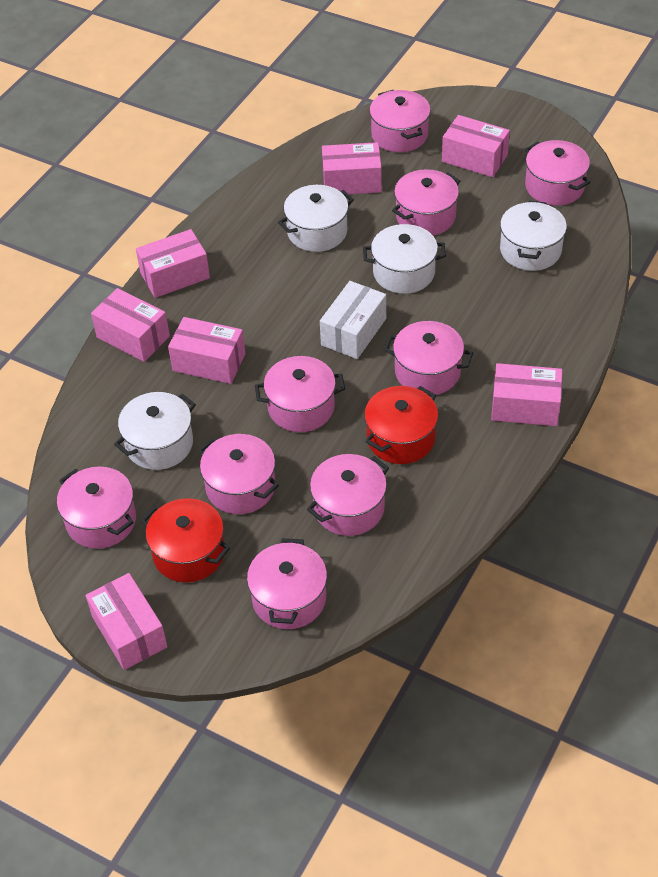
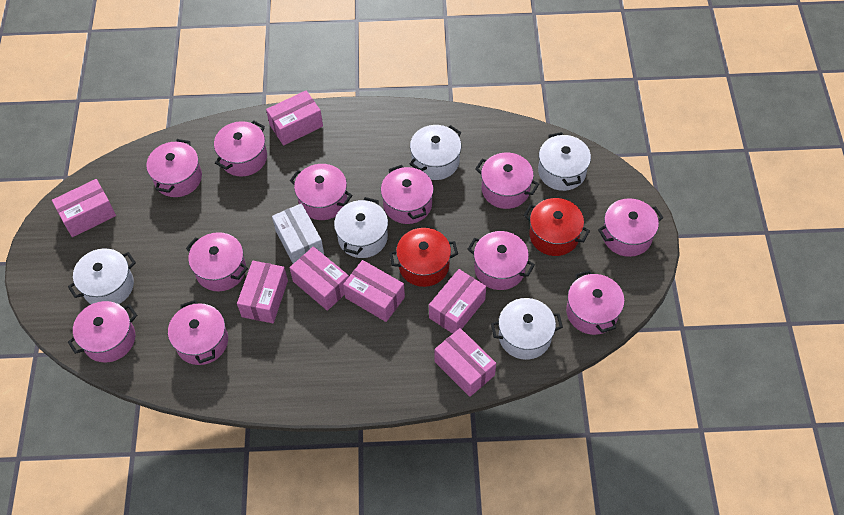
pink pot: 9 -> 11
white pot: 4 -> 5

